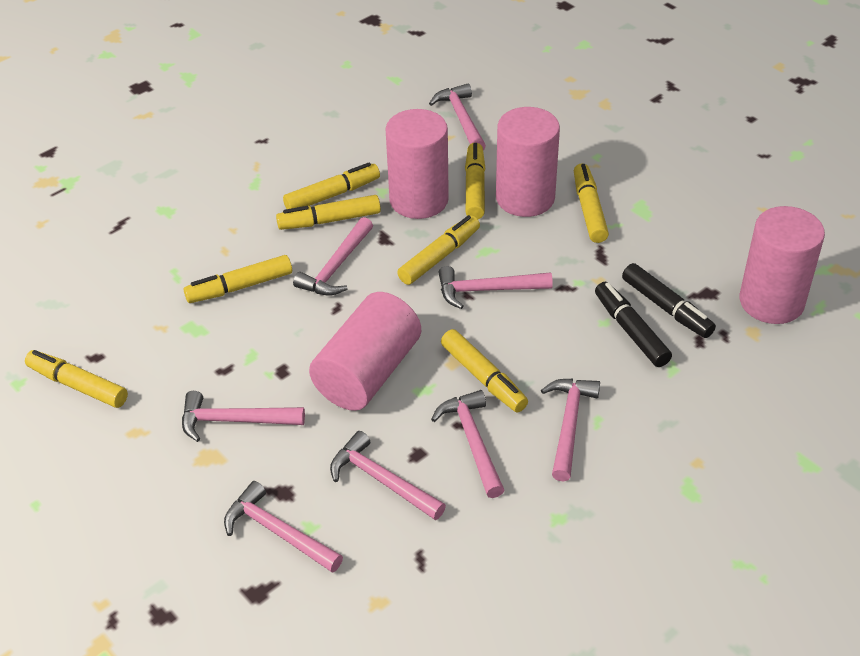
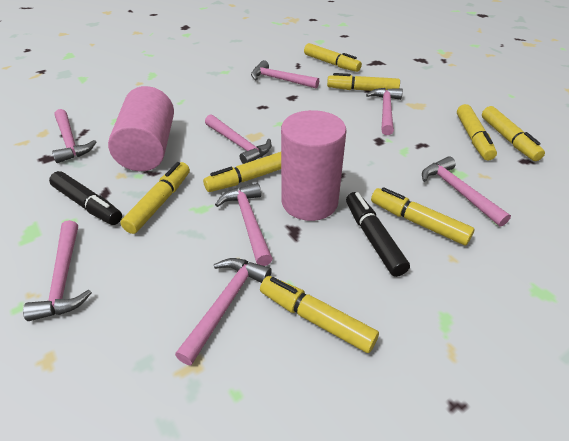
pink cylinder: 4 -> 2

